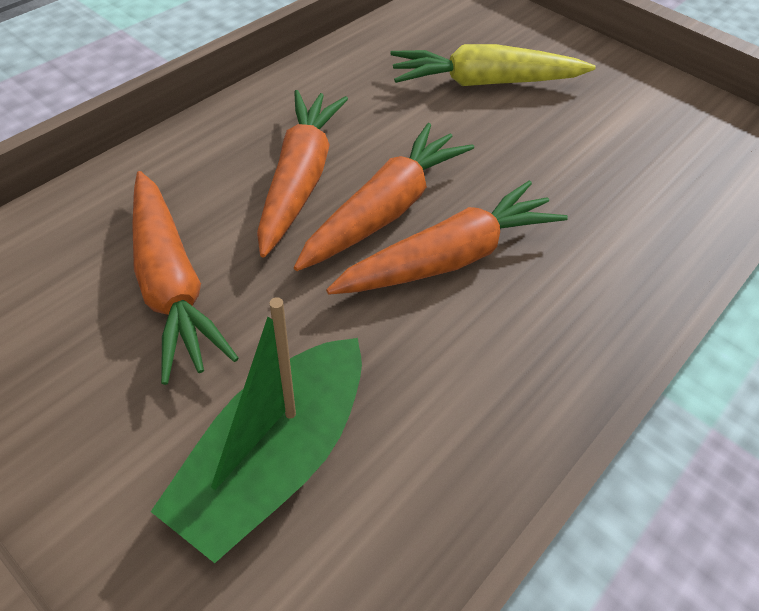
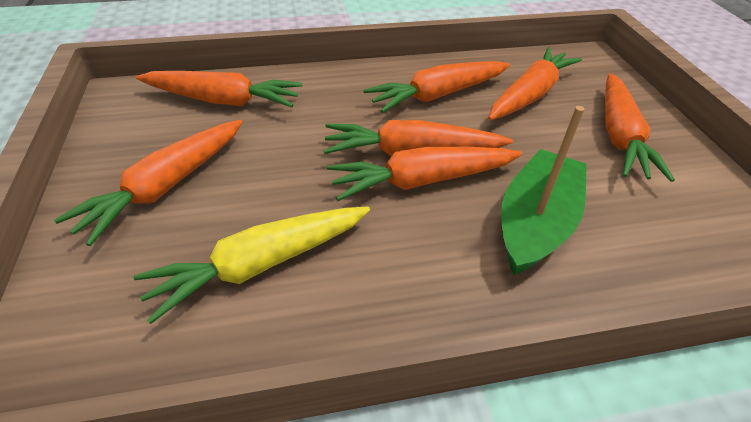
orange carrot: 4 -> 7

